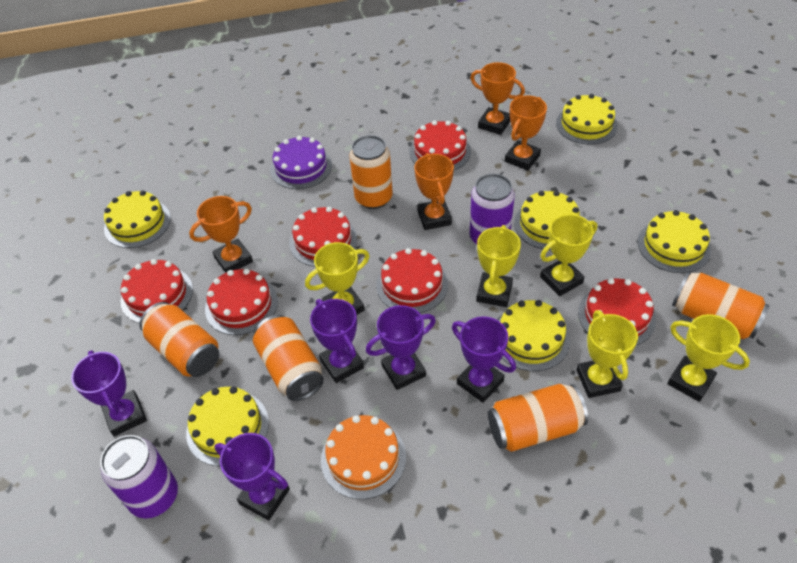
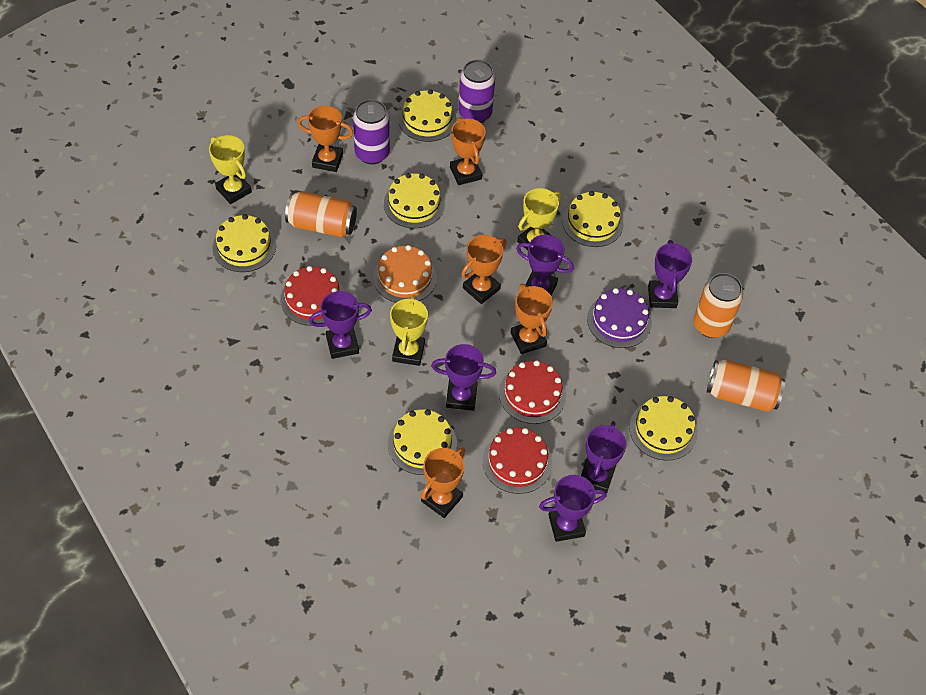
orange can: 5 -> 3
orange trophy: 4 -> 5
purple trophy: 5 -> 6
red cake: 6 -> 3
yellow trophy: 5 -> 3

